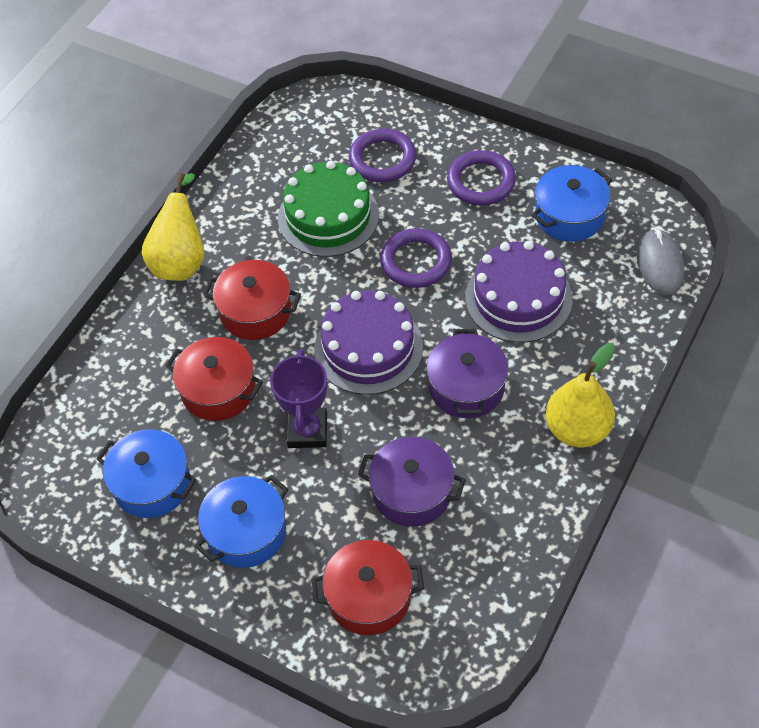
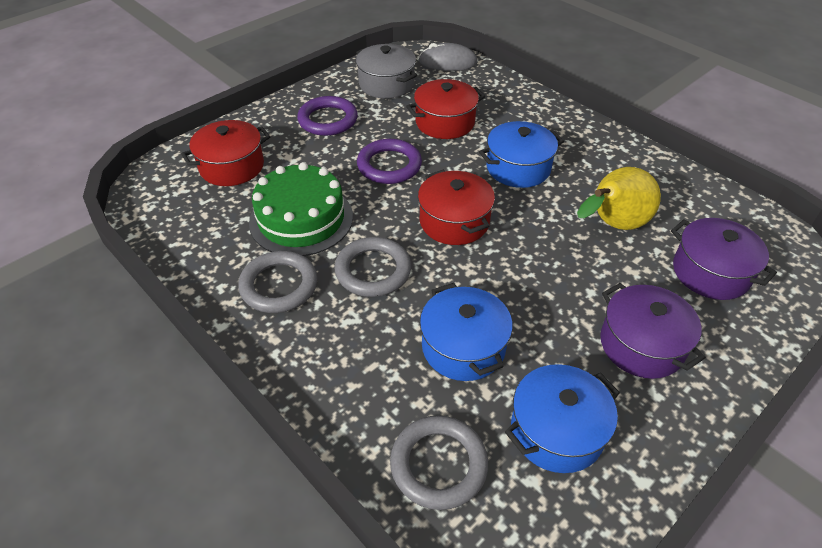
grey pot: 0 -> 1
grey ring: 0 -> 3
purple cake: 2 -> 0
purple ring: 3 -> 2
purple trophy: 1 -> 0
yellow pear: 2 -> 1

